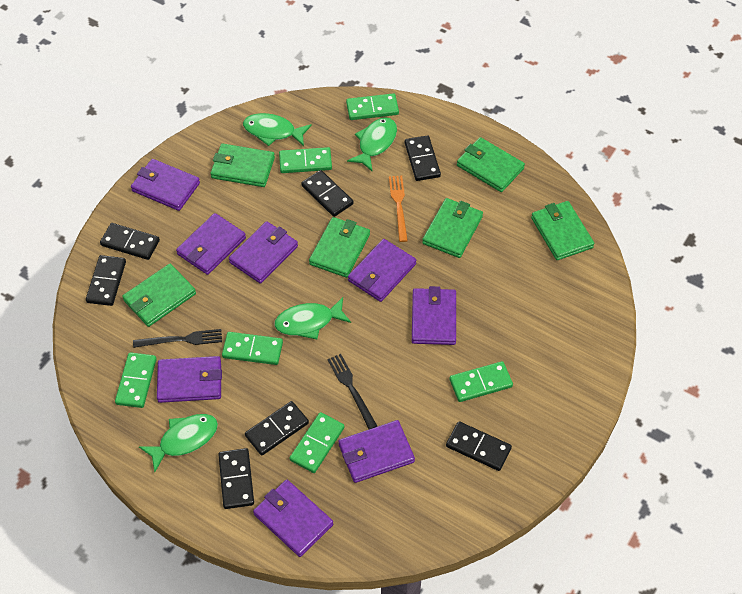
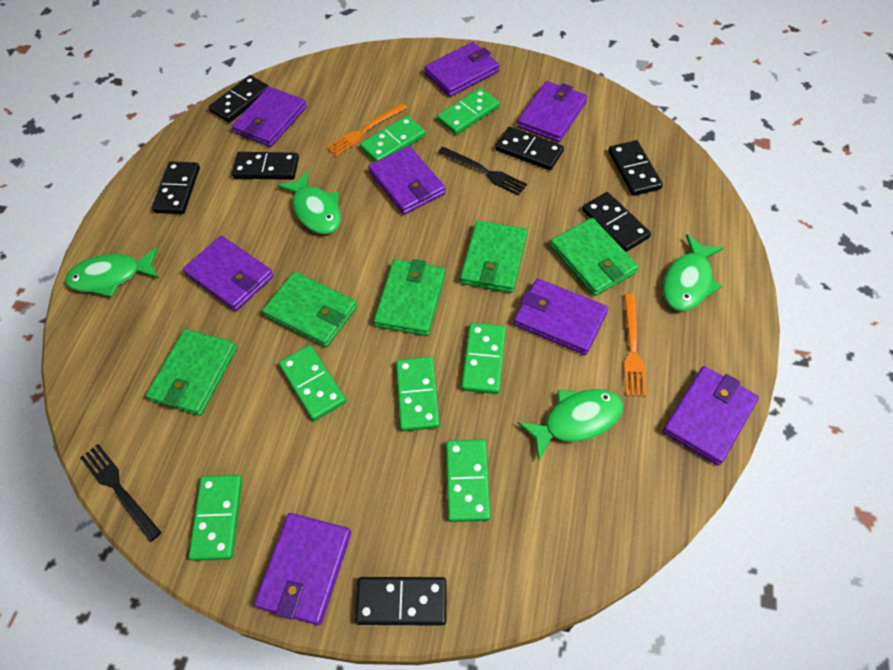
green domino: 6 -> 7
green wallet: 6 -> 5
orange fork: 1 -> 2

